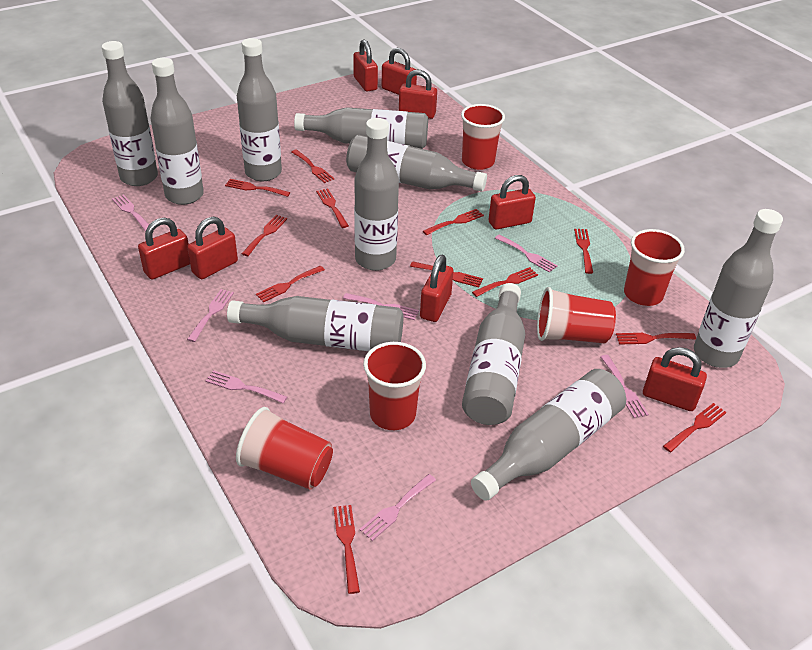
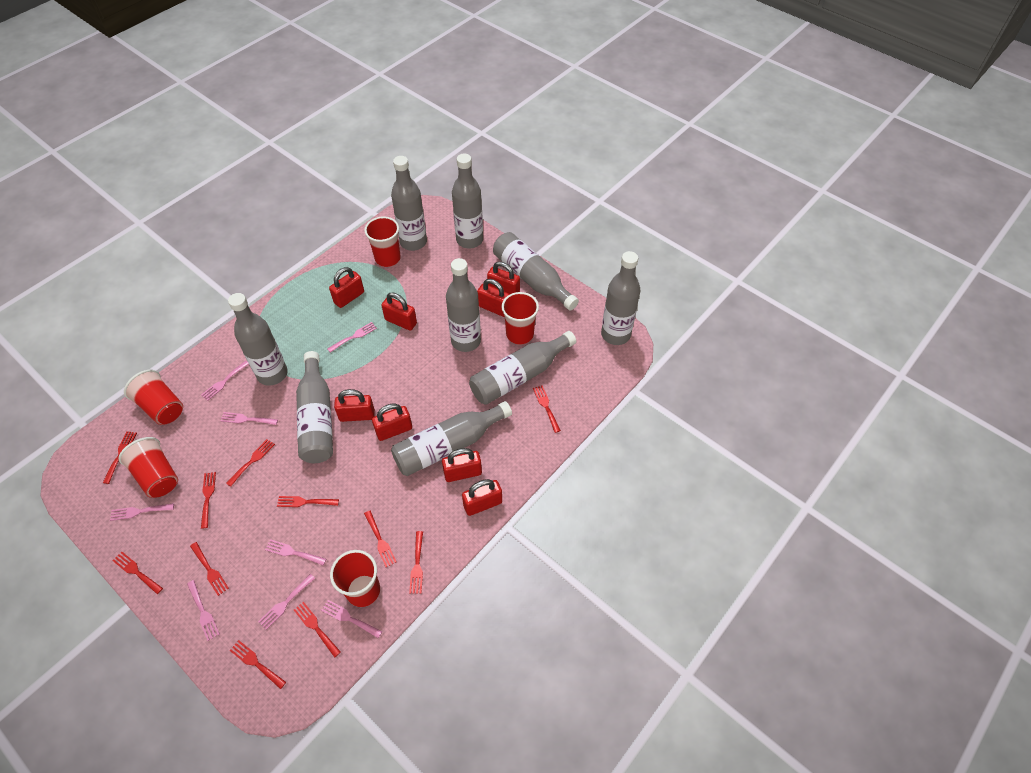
grey bottle: 10 -> 9
pink fork: 7 -> 8
red fork: 12 -> 11

